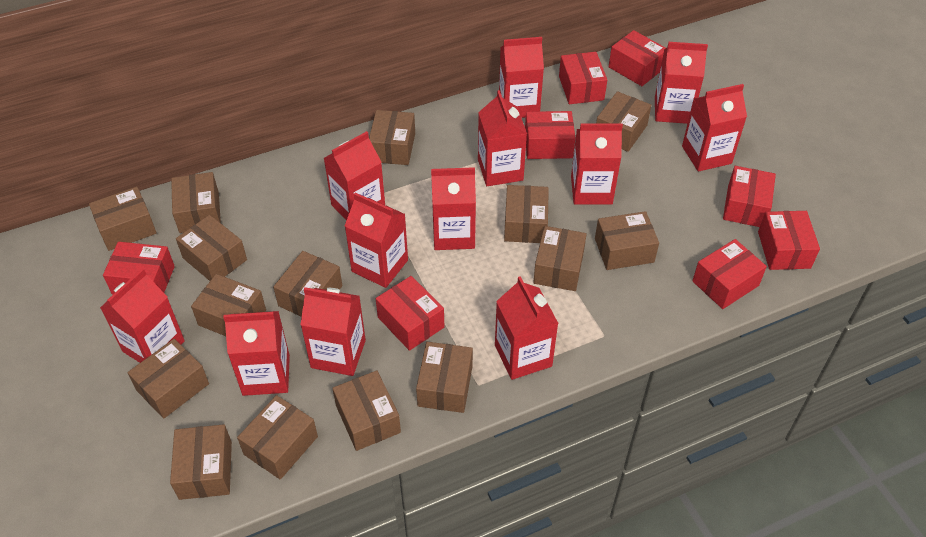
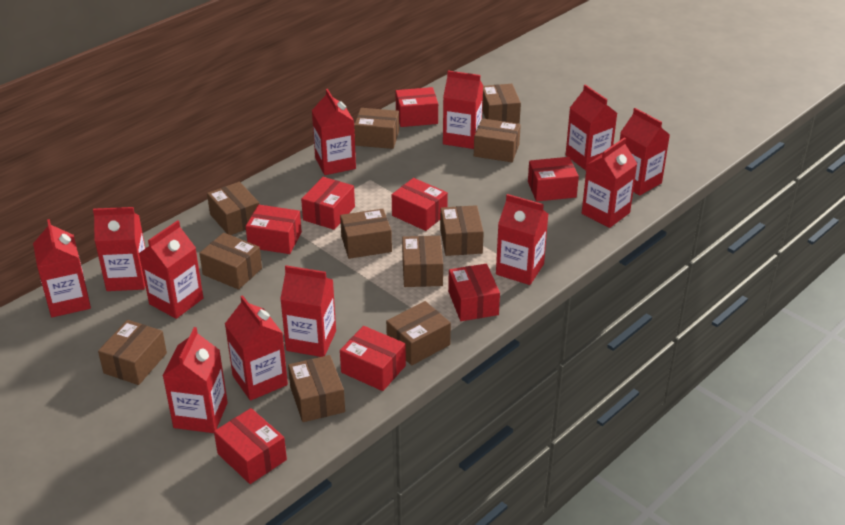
brown box: 15 -> 11

